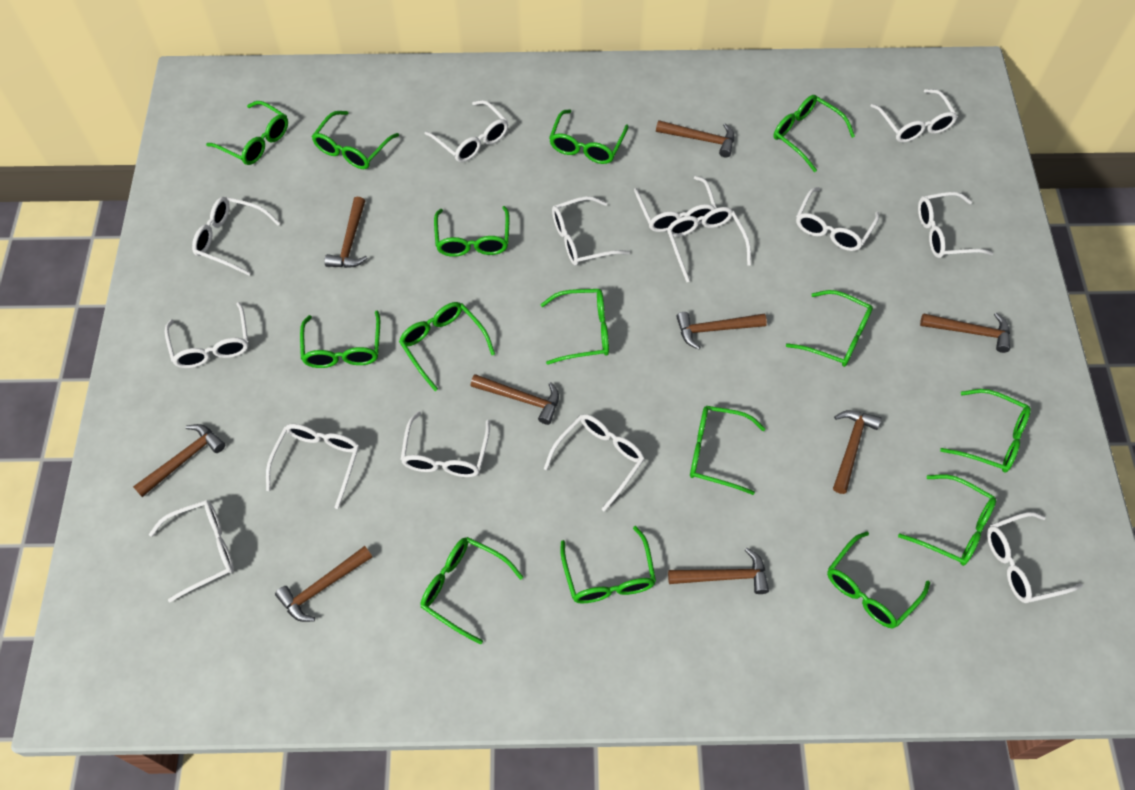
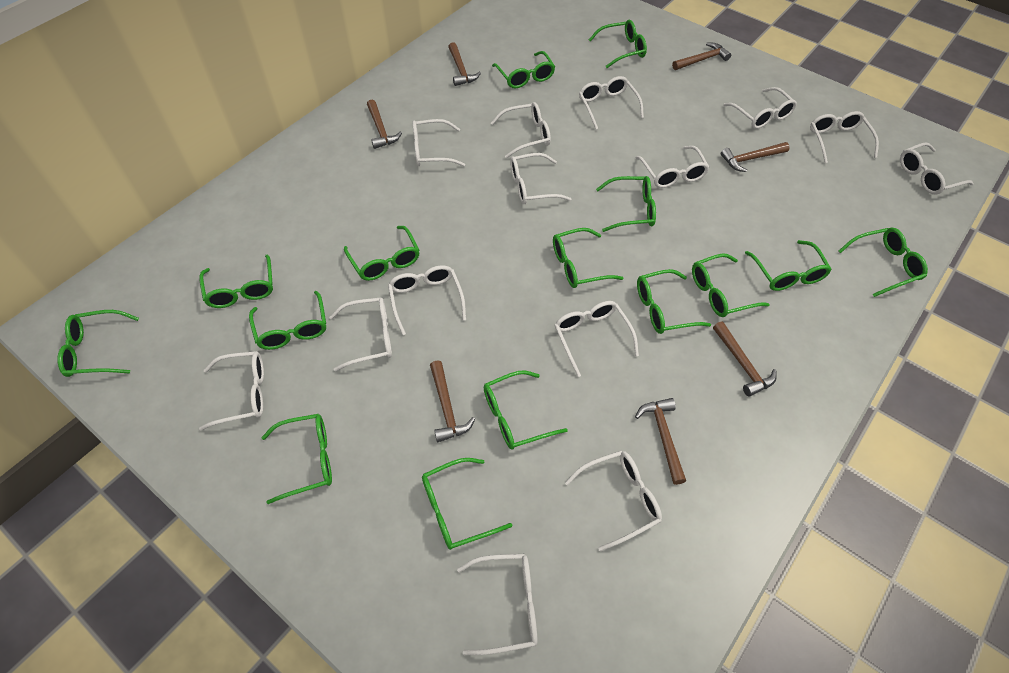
brown hammer: 9 -> 7

